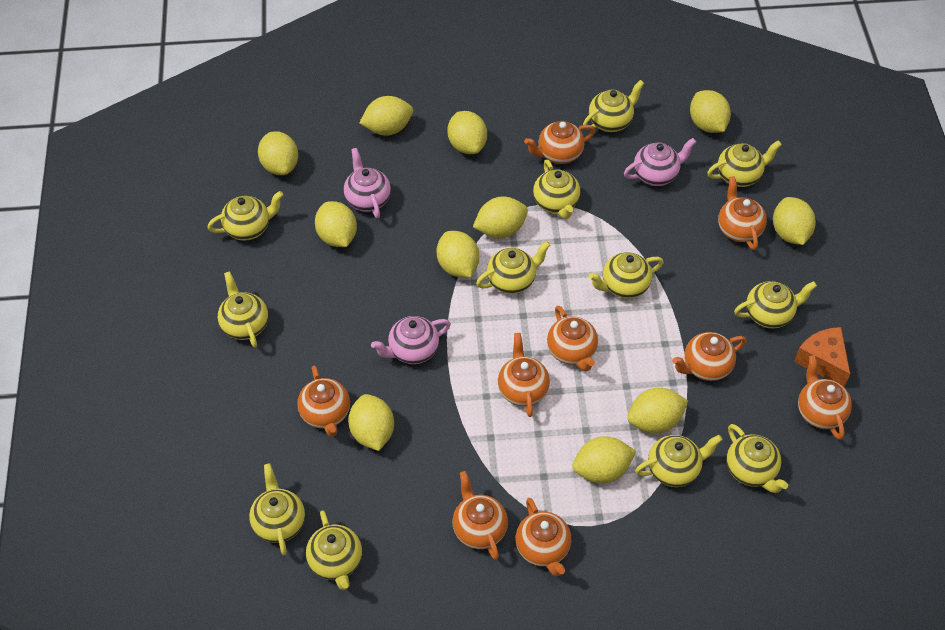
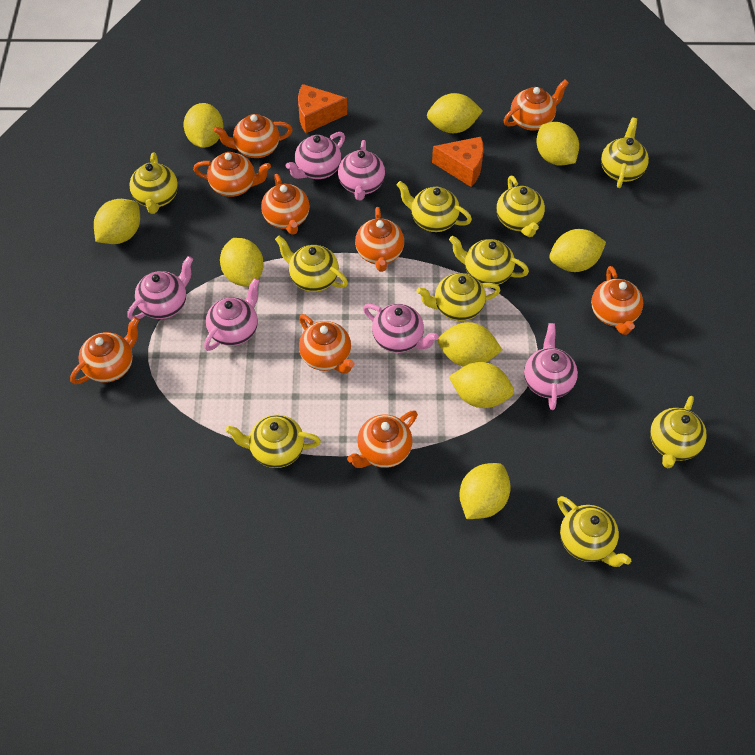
orange cheese: 1 -> 2
pink teapot: 3 -> 6
yellow lemon: 11 -> 9
yellow teapot: 12 -> 10

